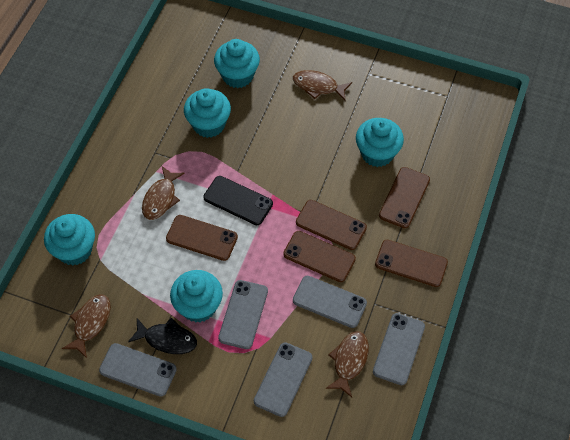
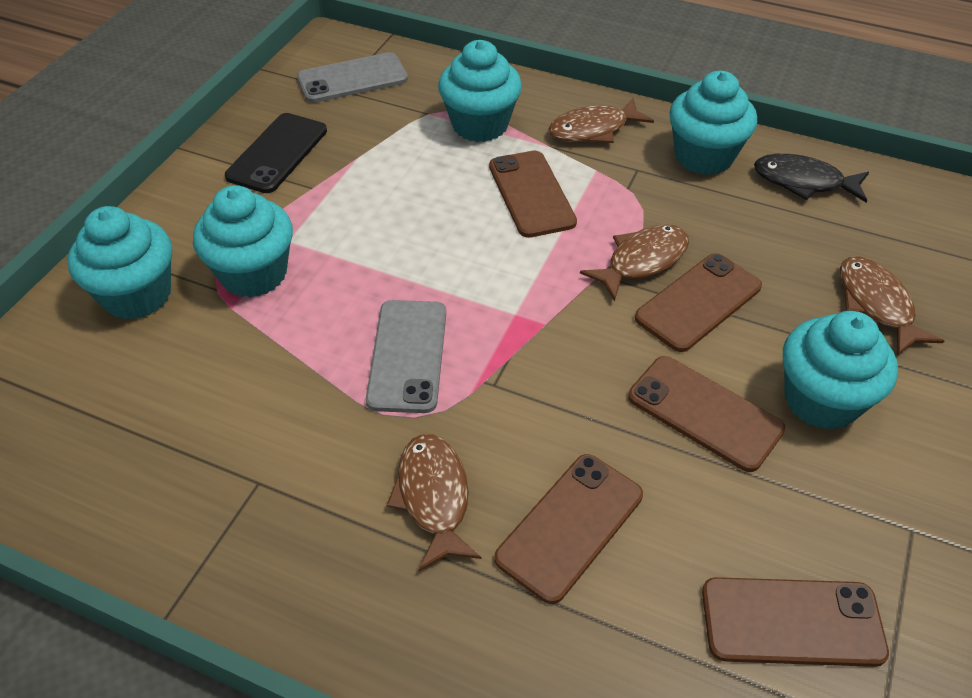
grey phone: 5 -> 2

